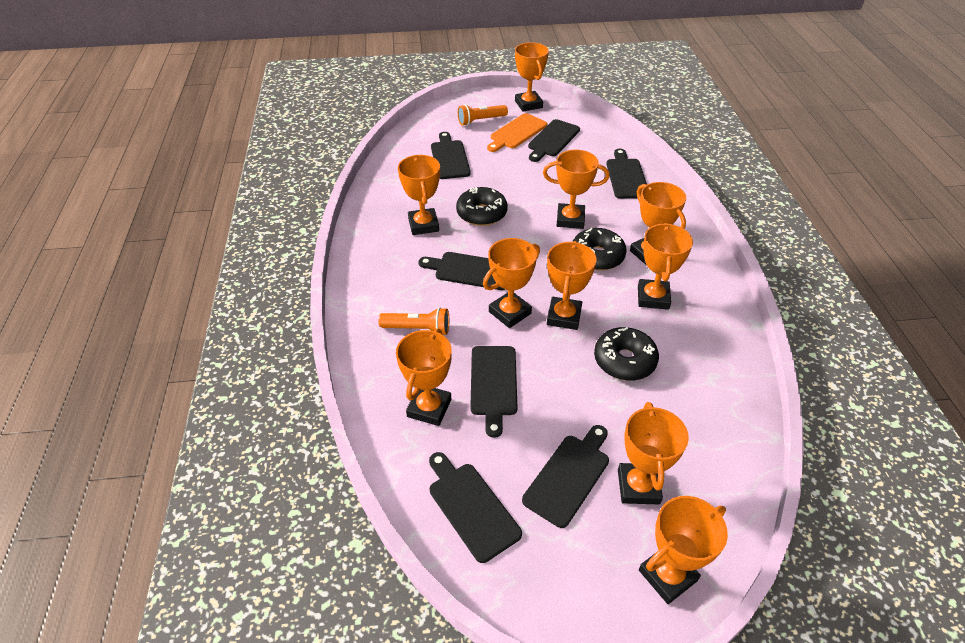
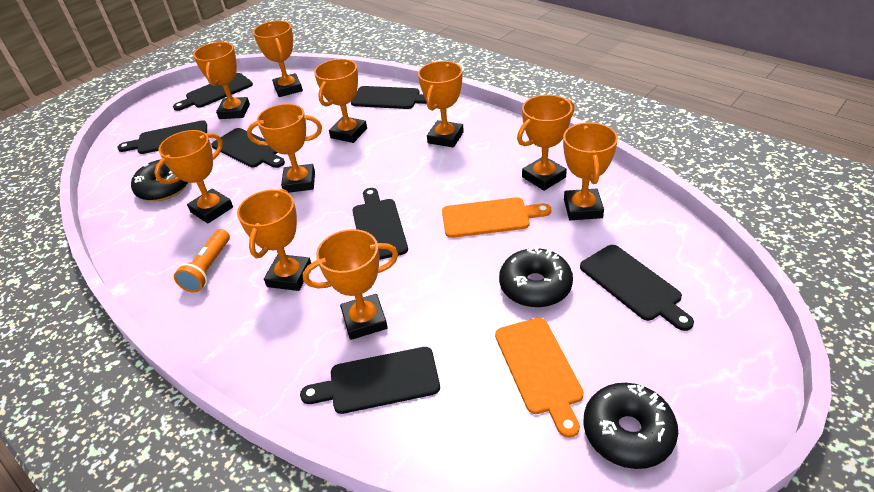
orange cutting board: 1 -> 2
orange flashlight: 2 -> 1

